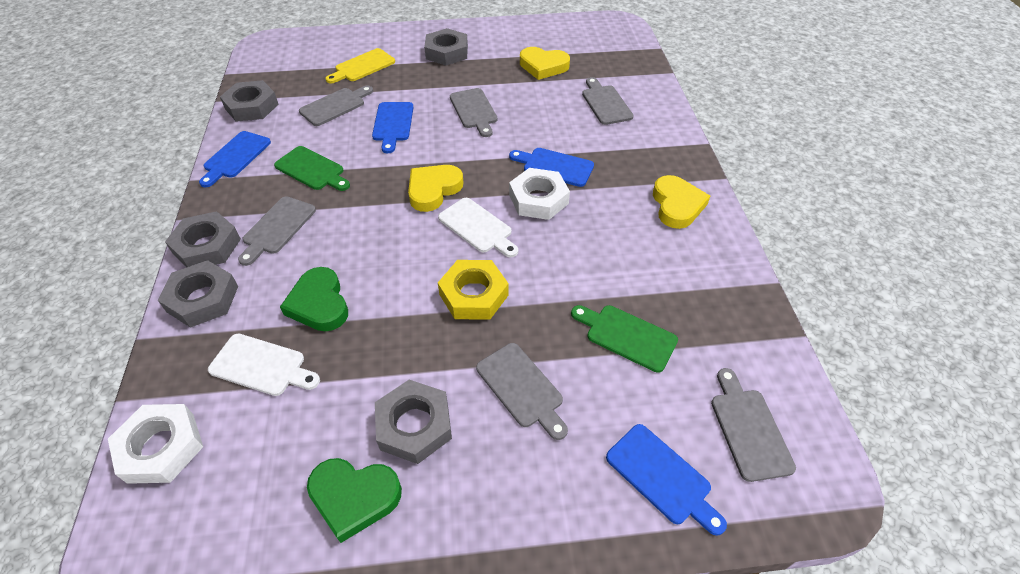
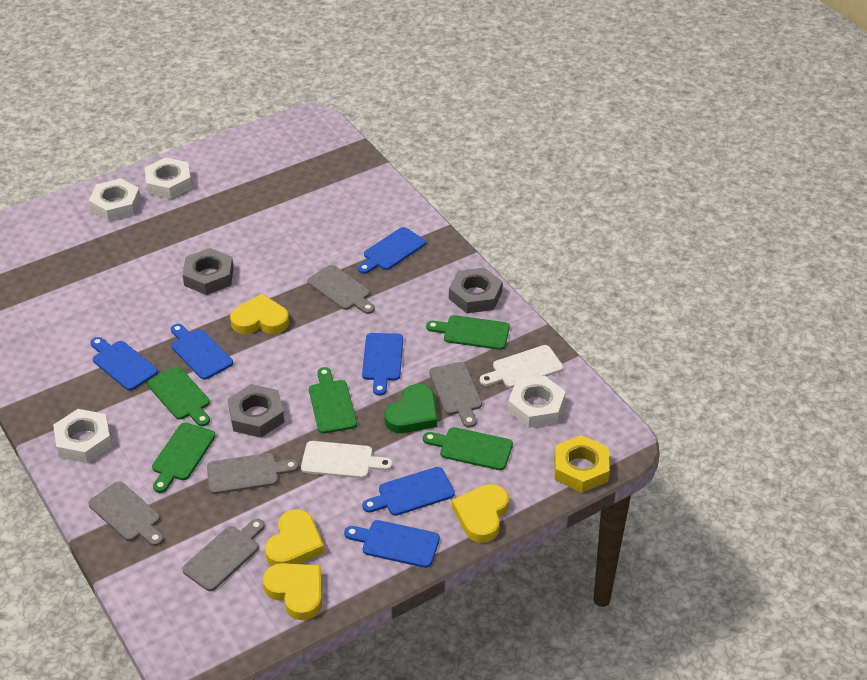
blue cutting board: 4 -> 6
green cutting board: 2 -> 5
green heart: 2 -> 1
grey cutting board: 6 -> 5
grey nut: 5 -> 3
white nut: 2 -> 4
yellow cutting board: 1 -> 0
yellow heart: 3 -> 4

